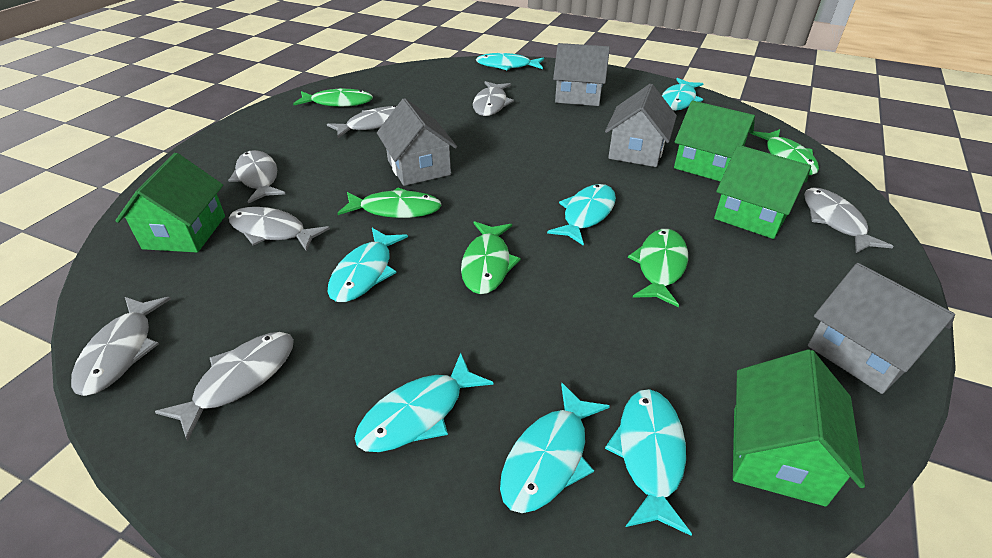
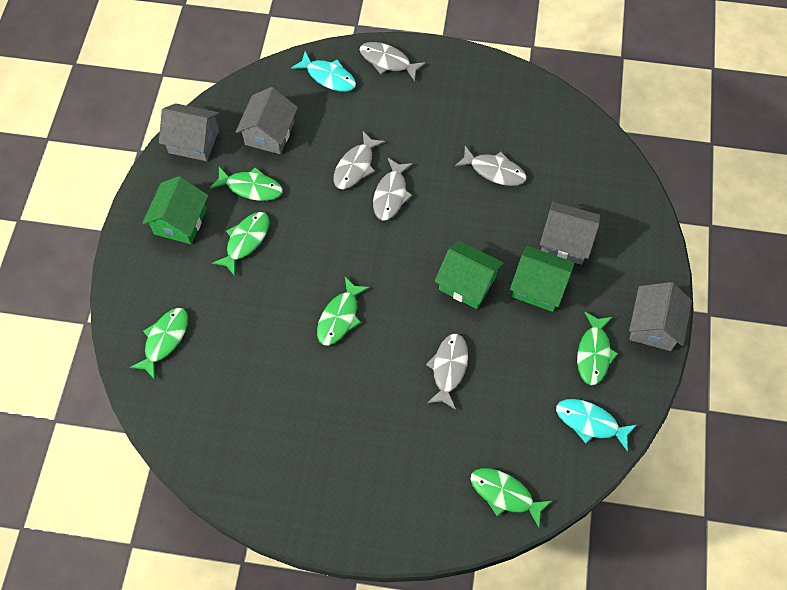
green fish: 5 -> 6
green house: 4 -> 3
grey fish: 7 -> 5
turquoise fish: 7 -> 2

